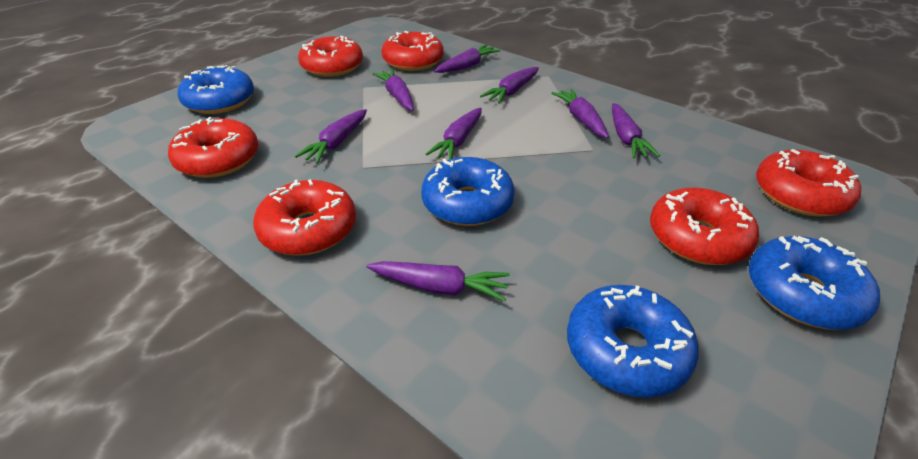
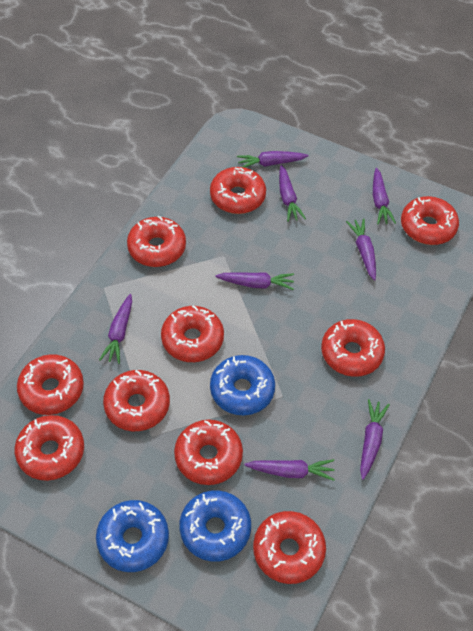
blue donut: 4 -> 3
red donut: 6 -> 10

